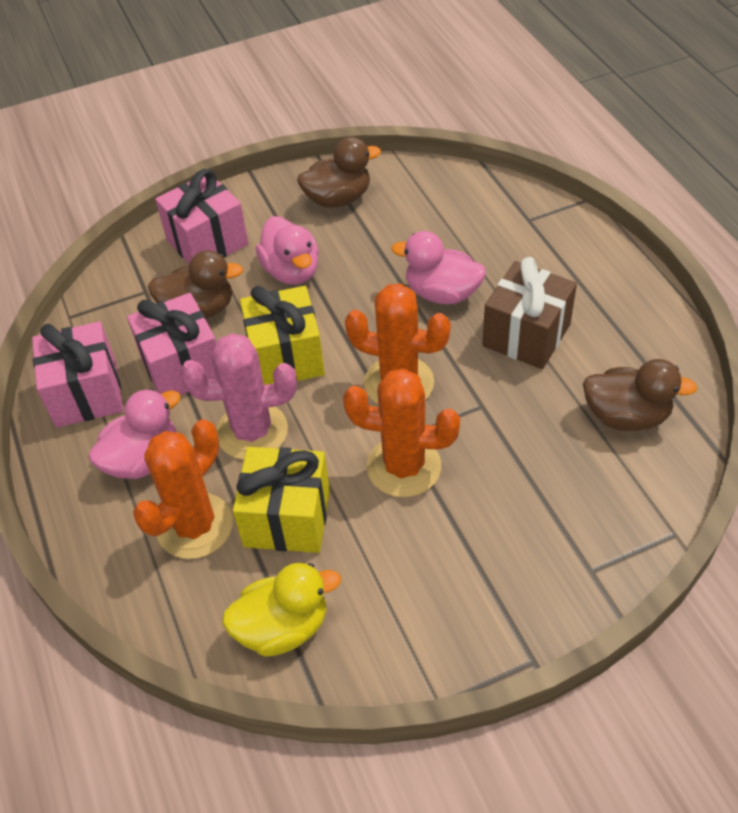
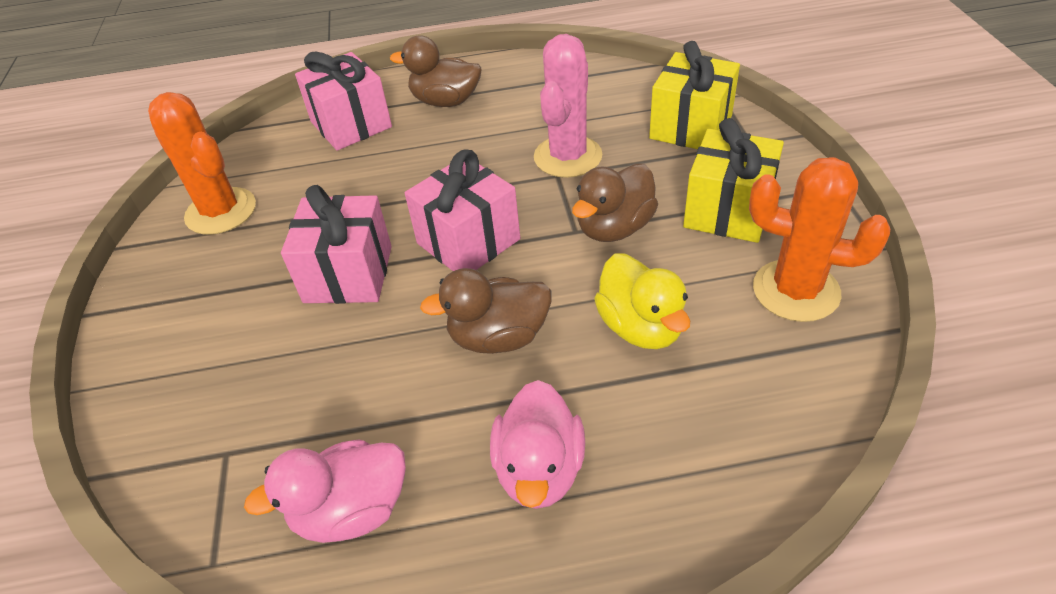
brown gift: 1 -> 0
orange cactus: 3 -> 2
pink duck: 3 -> 2

